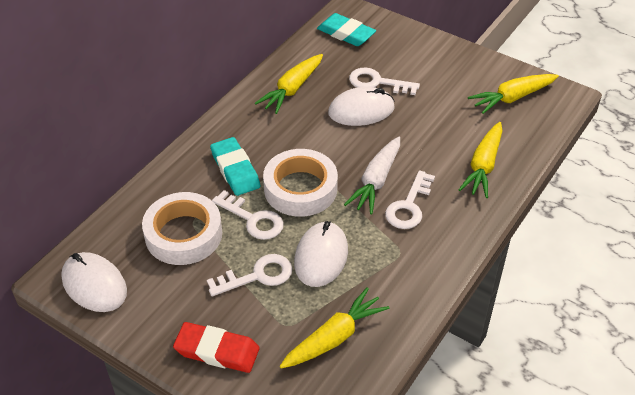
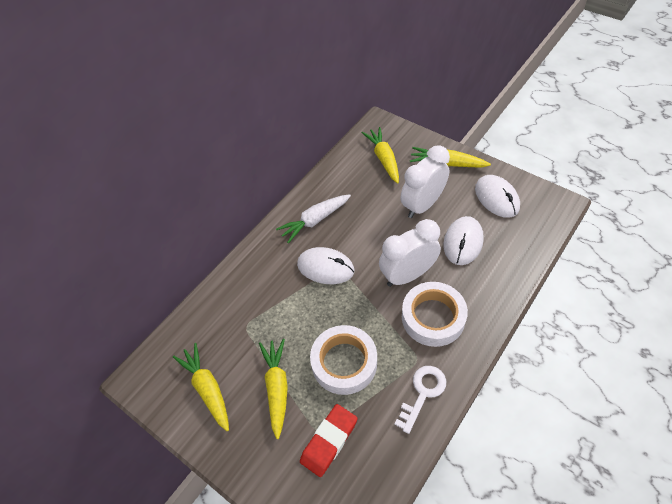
turquoise eraser: 2 -> 0
white clock: 0 -> 2
white key: 4 -> 1

